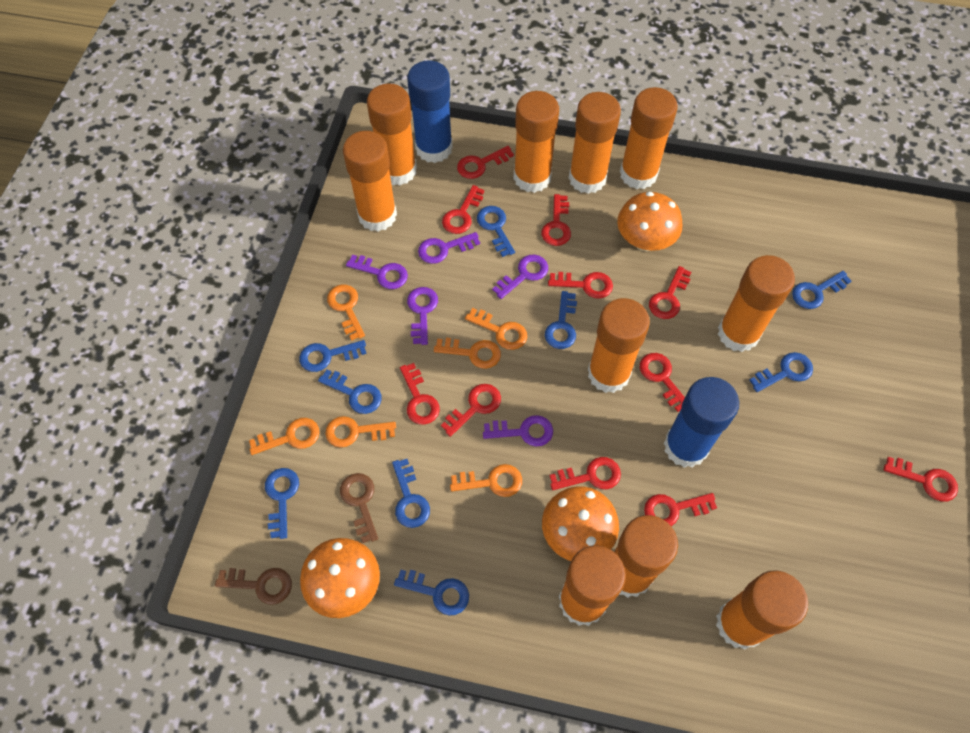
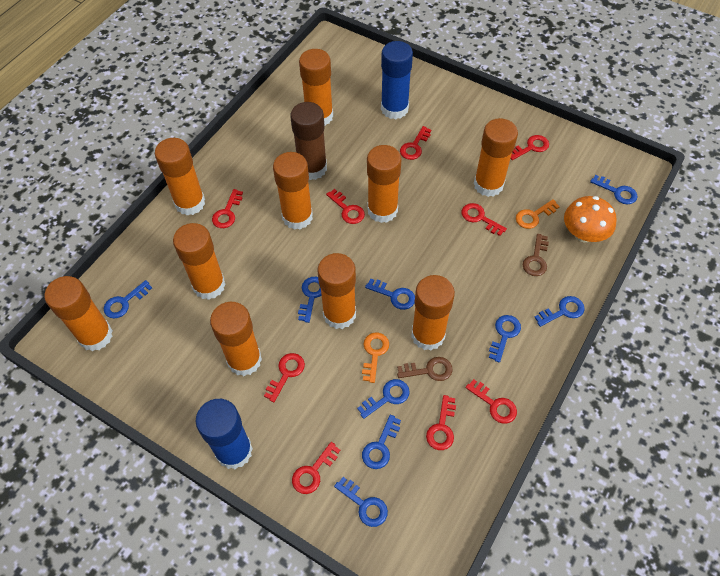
brown glue stick: 0 -> 1
orange key: 6 -> 2
orange mushroom: 3 -> 1
purple key: 5 -> 0
red key: 11 -> 9

